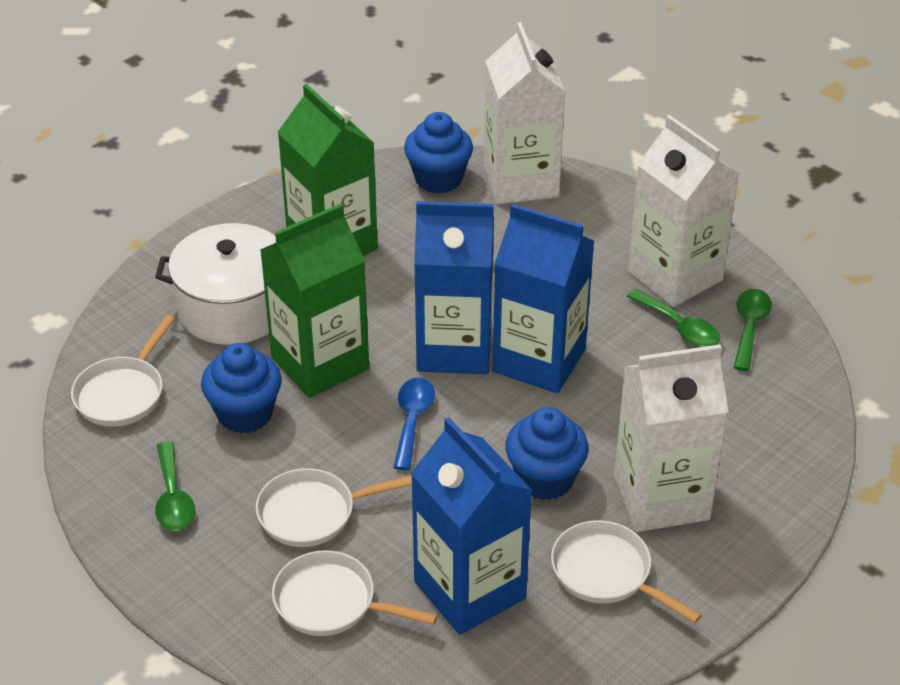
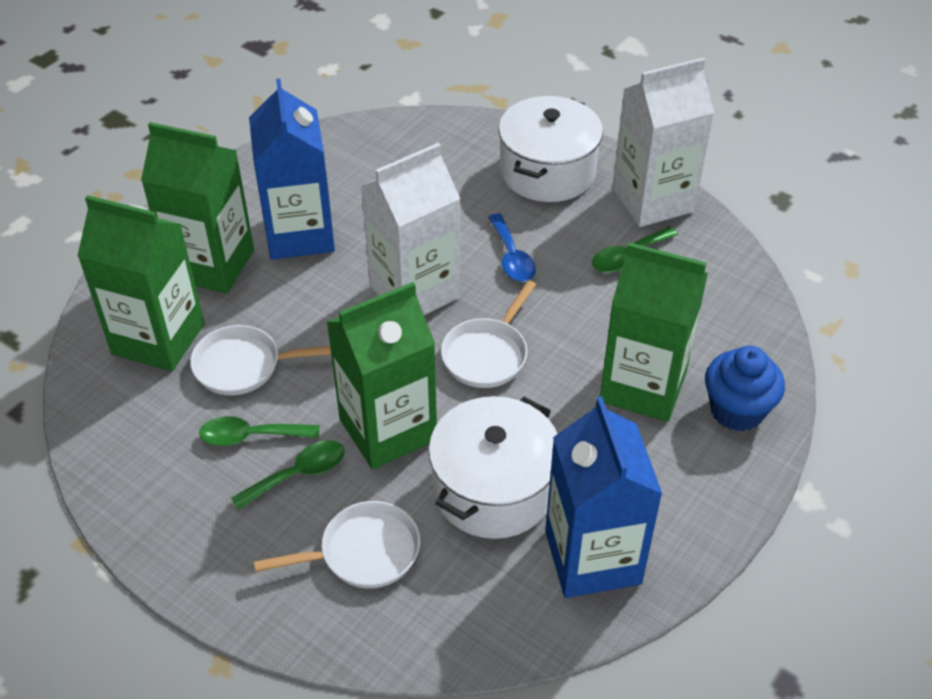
blue carton: 3 -> 2
blue cupcake: 3 -> 1
green carton: 2 -> 4
white carton: 3 -> 2
white pan: 4 -> 3
white pot: 1 -> 2

